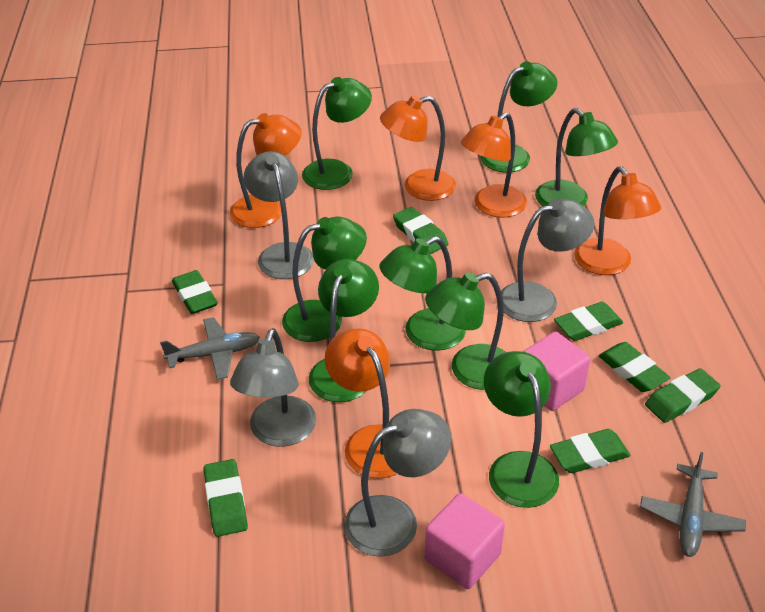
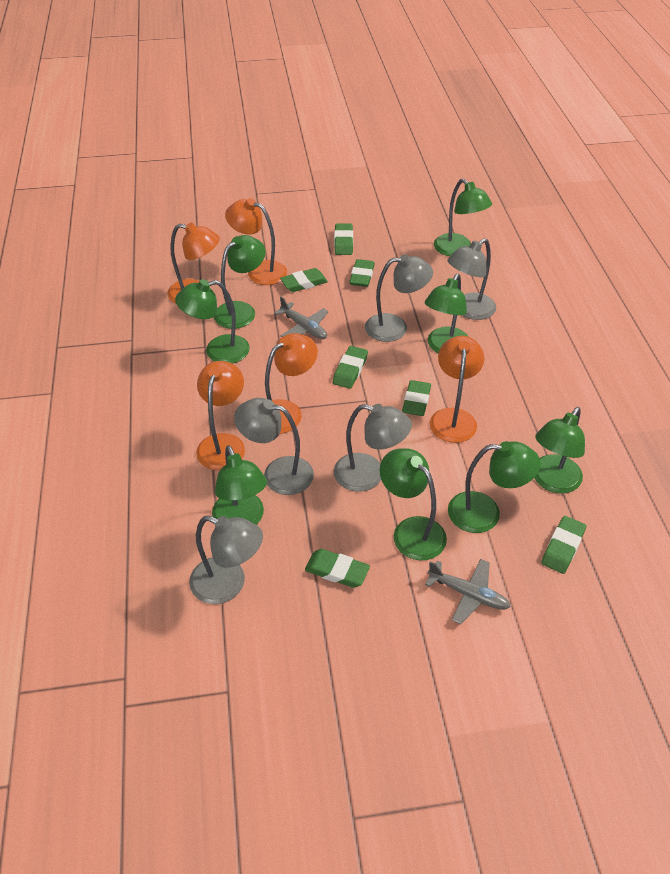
grey lamp: 4 -> 5
pink cube: 2 -> 0

